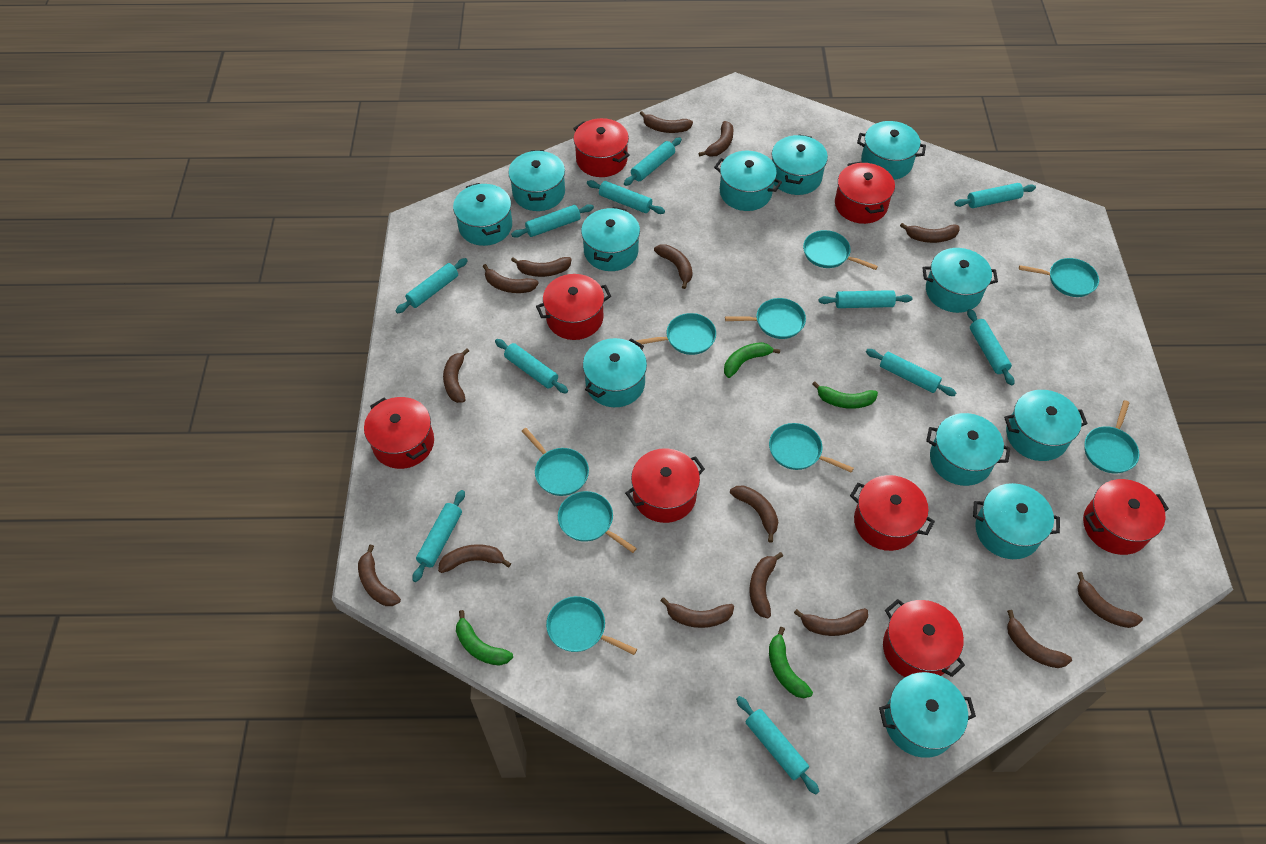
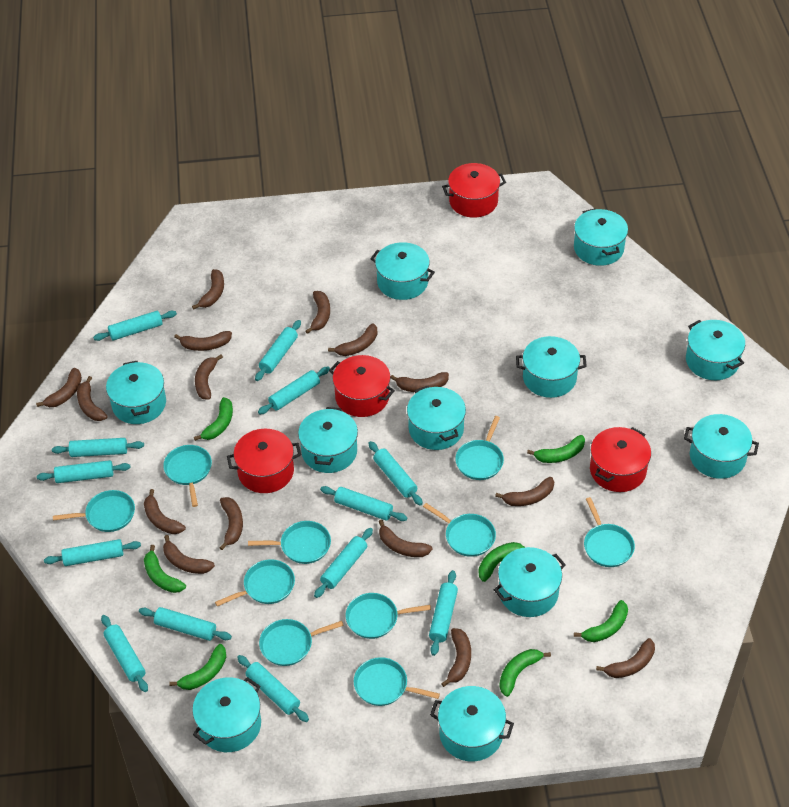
green banana: 4 -> 7
red pot: 8 -> 4
turquoise pan: 9 -> 10
turquoise pot: 12 -> 11
turquoise rolling pin: 11 -> 13

